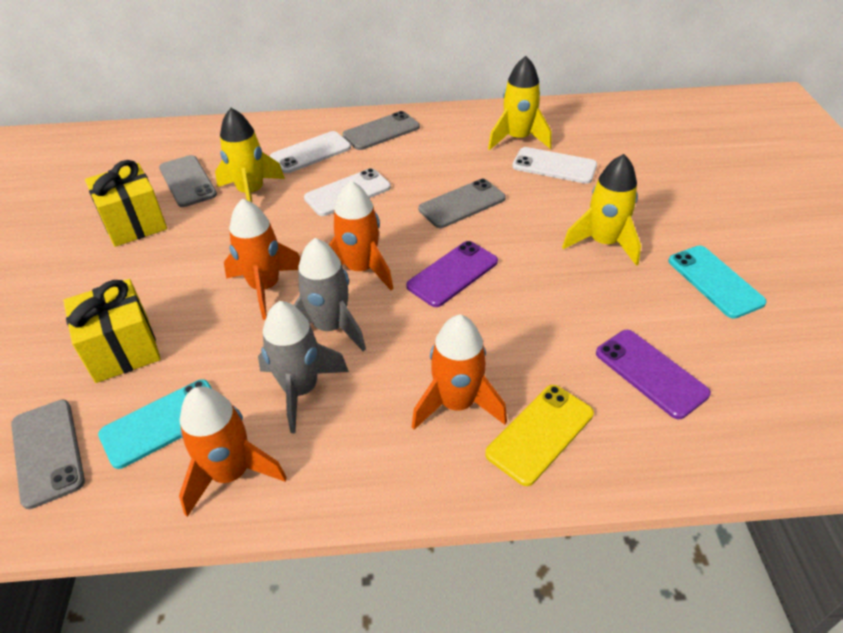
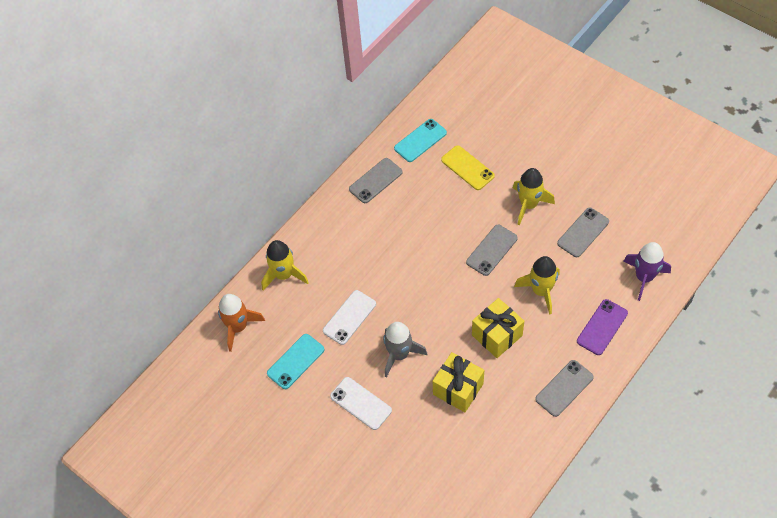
grey rocket: 2 -> 1
orange rocket: 4 -> 1
purple phone: 2 -> 1
purple rocket: 0 -> 1
white phone: 3 -> 2

